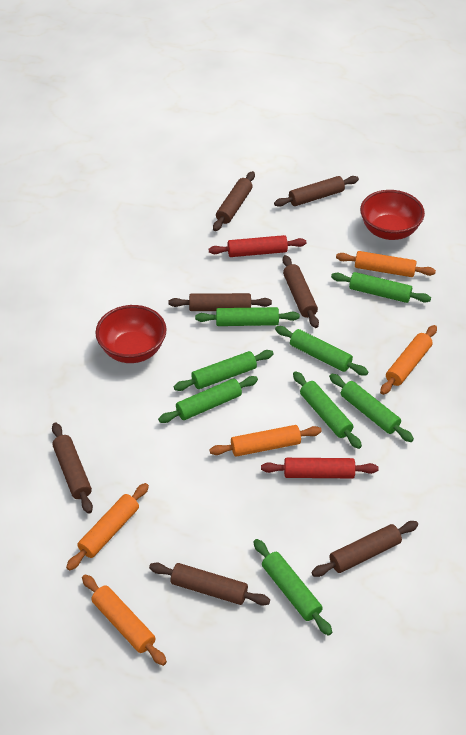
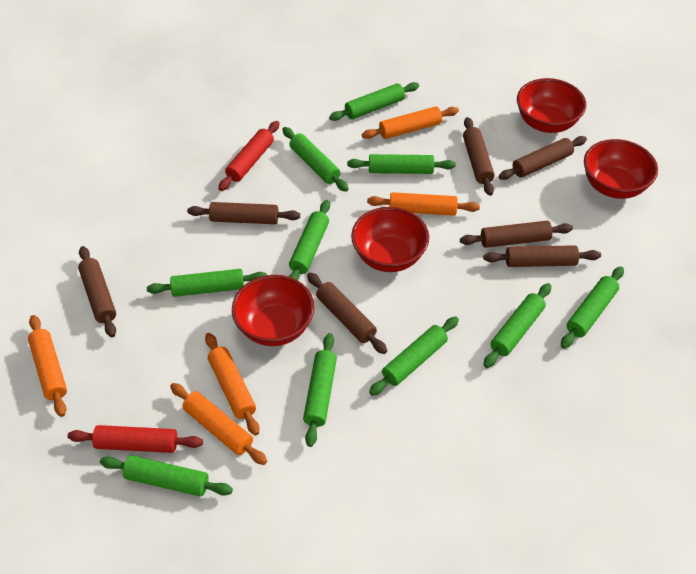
green rolling pin: 8 -> 10
red bowl: 2 -> 4

